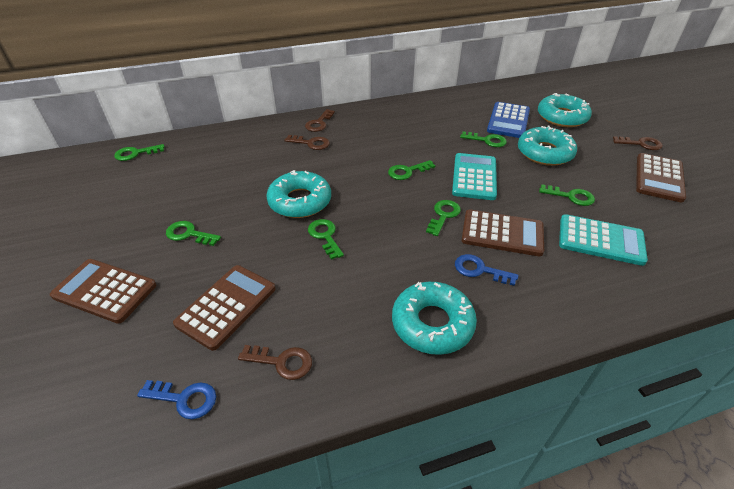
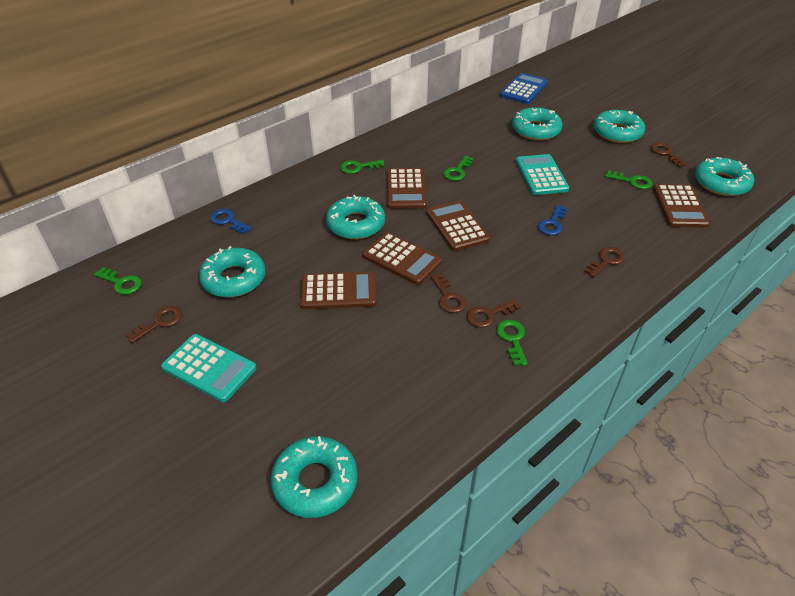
brown calculator: 4 -> 5
brown key: 4 -> 5
green key: 7 -> 5
turquoise donut: 4 -> 6

